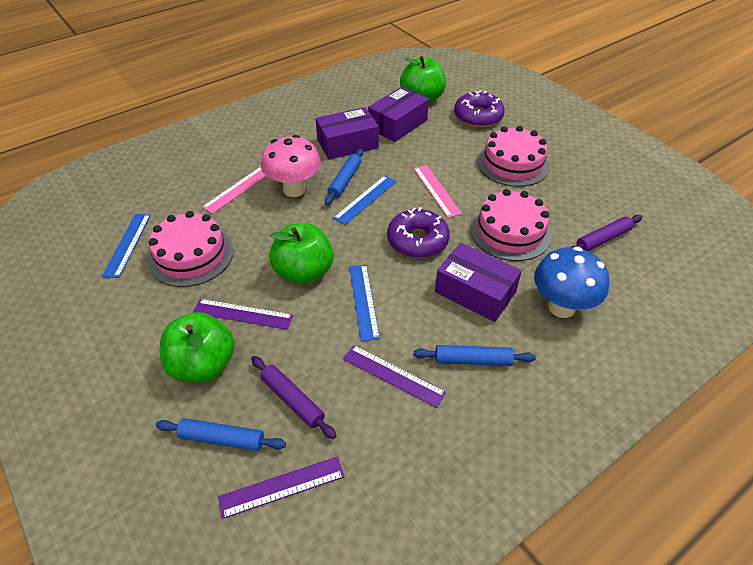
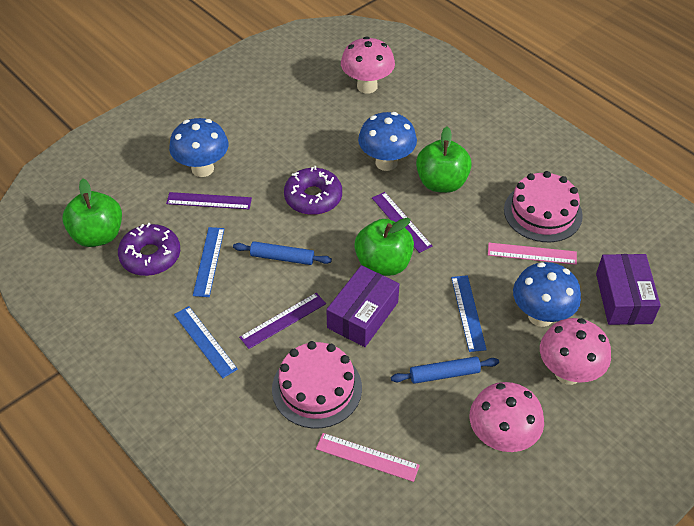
blue mushroom: 1 -> 3
blue rolling pin: 3 -> 2
pink cake: 3 -> 2
pink mushroom: 1 -> 3
purple box: 3 -> 2
purple rolling pin: 2 -> 0

